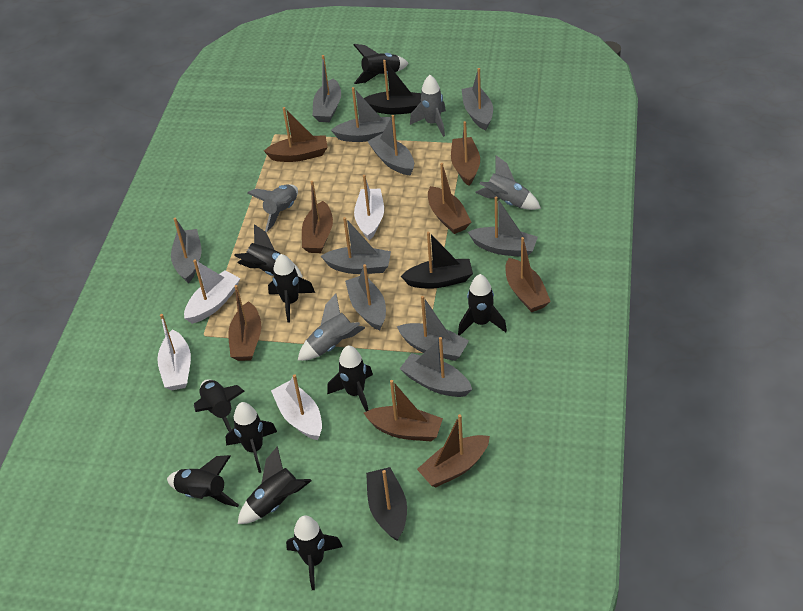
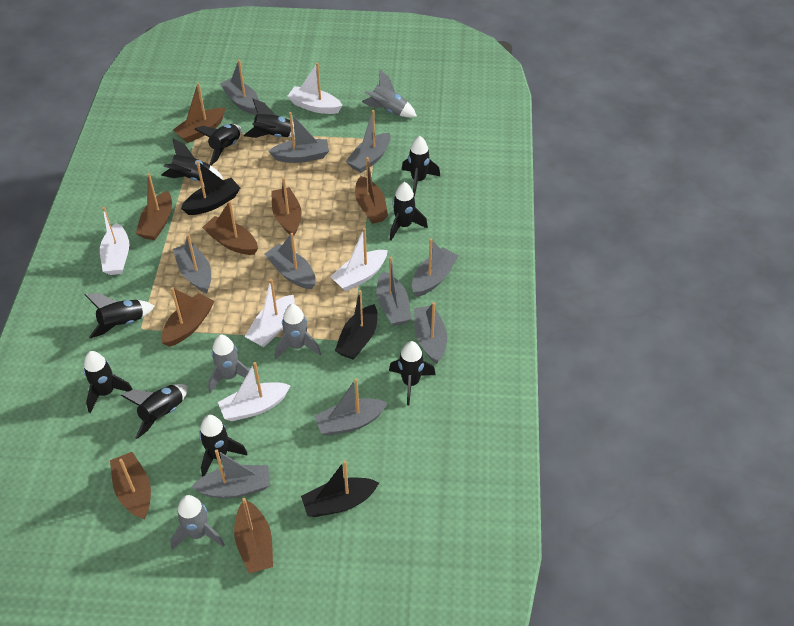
white boat: 4 -> 5

